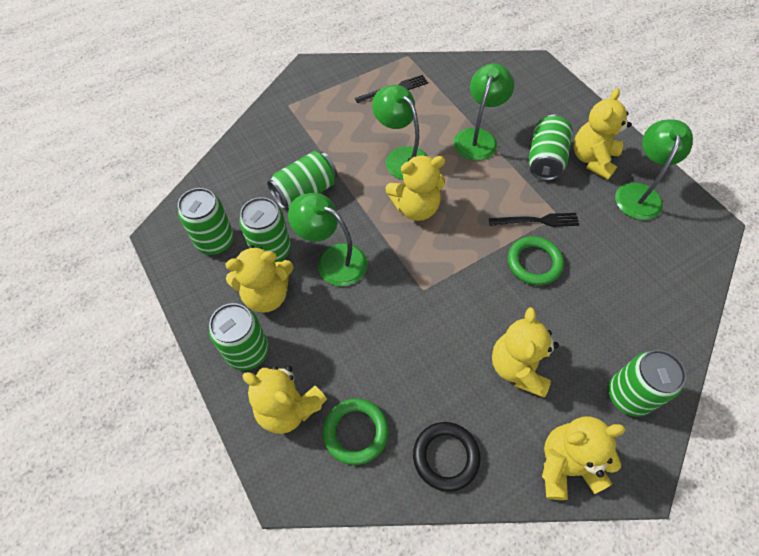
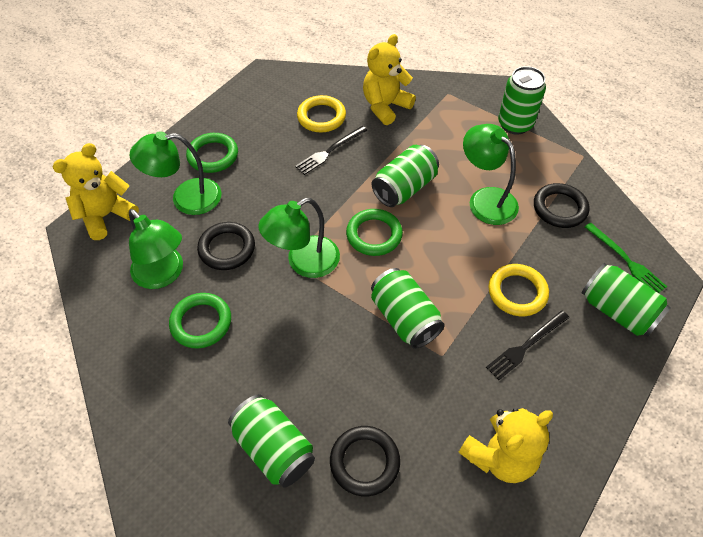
black ring: 1 -> 3
green can: 6 -> 5
green fork: 0 -> 1
green ring: 2 -> 3
yellow ring: 0 -> 2
yellow teddy bear: 6 -> 3

